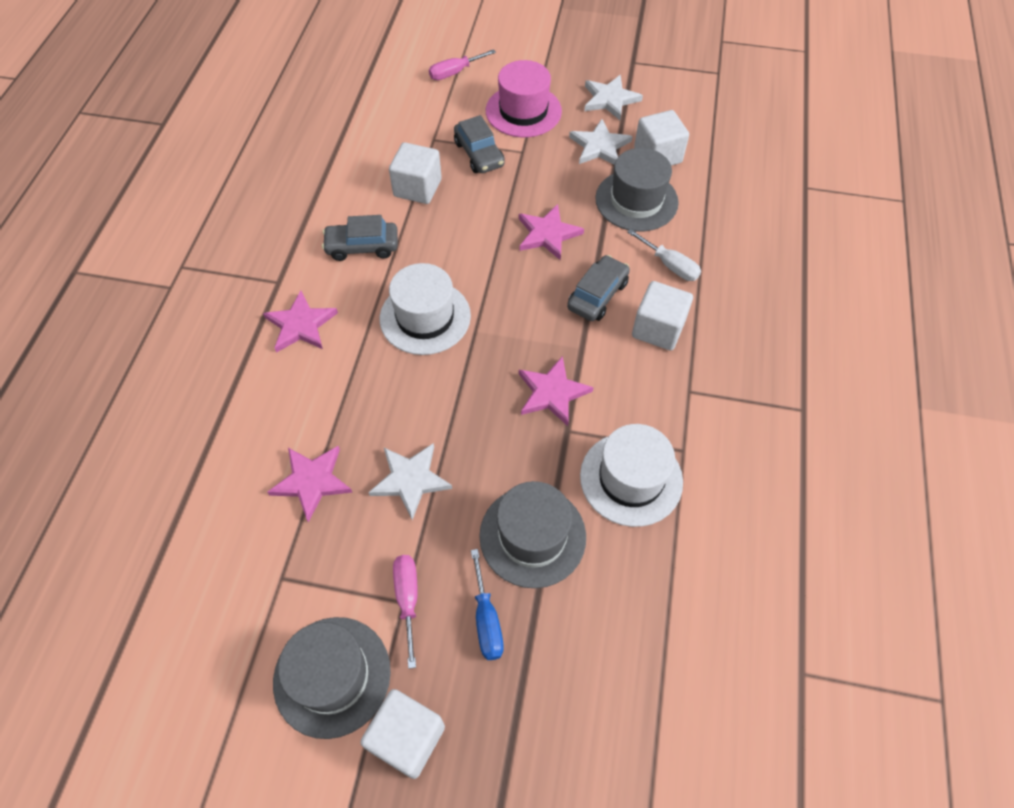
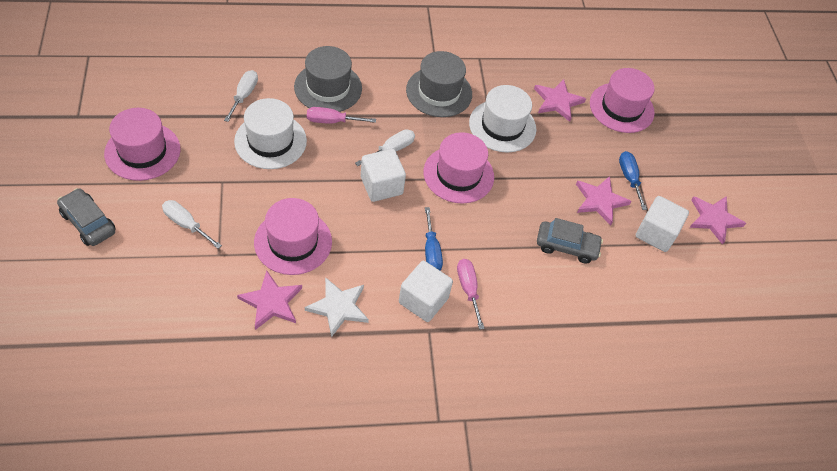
blue screwdriver: 1 -> 2
grey car: 3 -> 2
grey hat: 3 -> 2
pink hat: 1 -> 4
white cube: 4 -> 3
white screwdriver: 1 -> 3
white star: 3 -> 1

